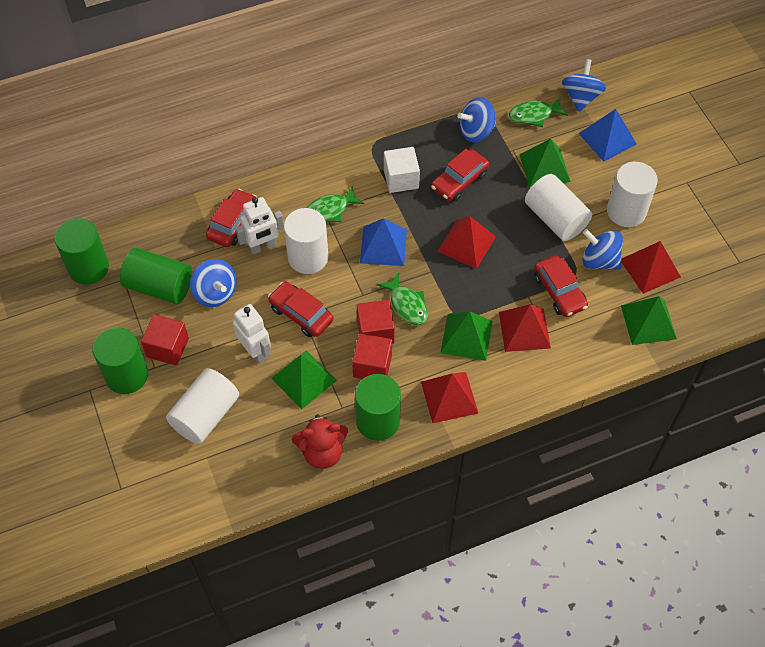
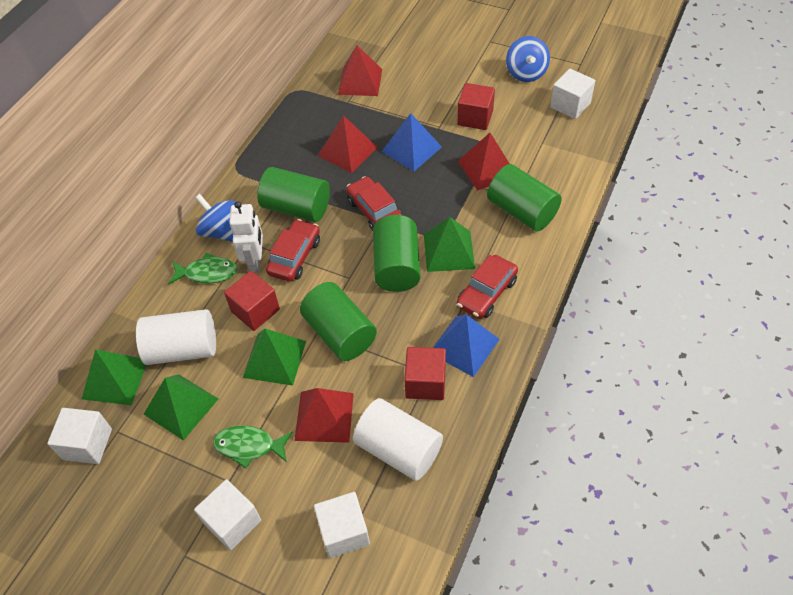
blue spinning top: 4 -> 2
green fish: 3 -> 2
red car: 4 -> 3
red teddy bear: 1 -> 0
white cube: 1 -> 4
white cylinder: 4 -> 2
white robot: 2 -> 1

